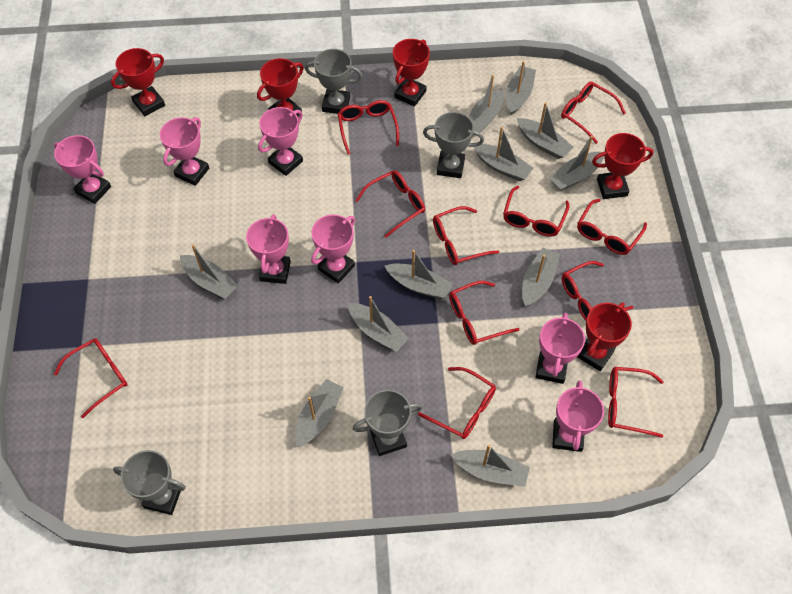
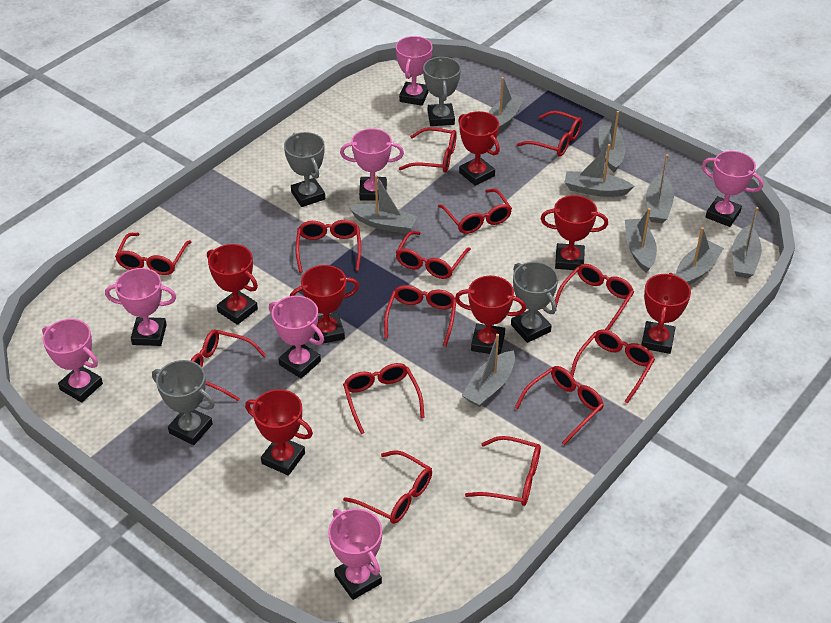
grey boat: 11 -> 9
red glasses: 11 -> 14
red trophy: 5 -> 7

